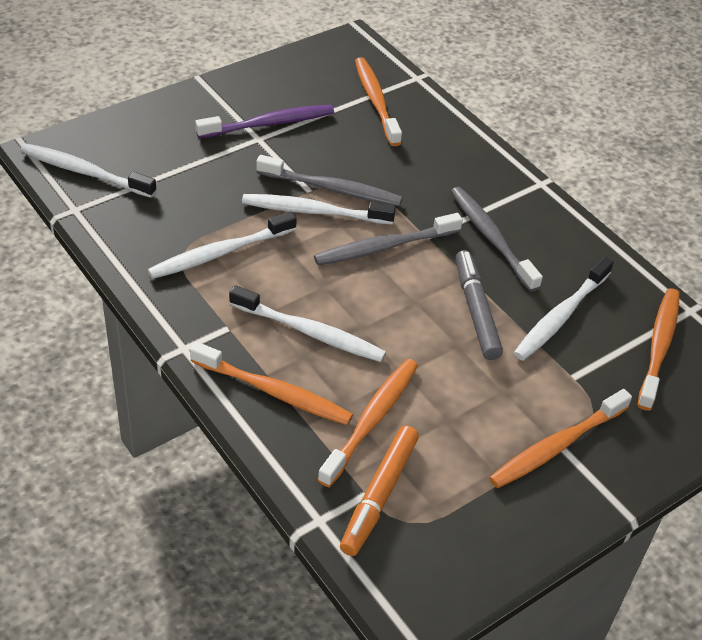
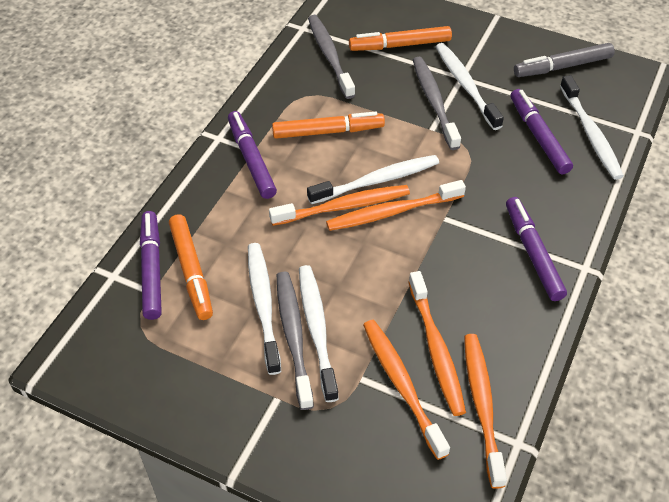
orange marker: 1 -> 3
purple marker: 0 -> 4
purple toothbrush: 1 -> 0

